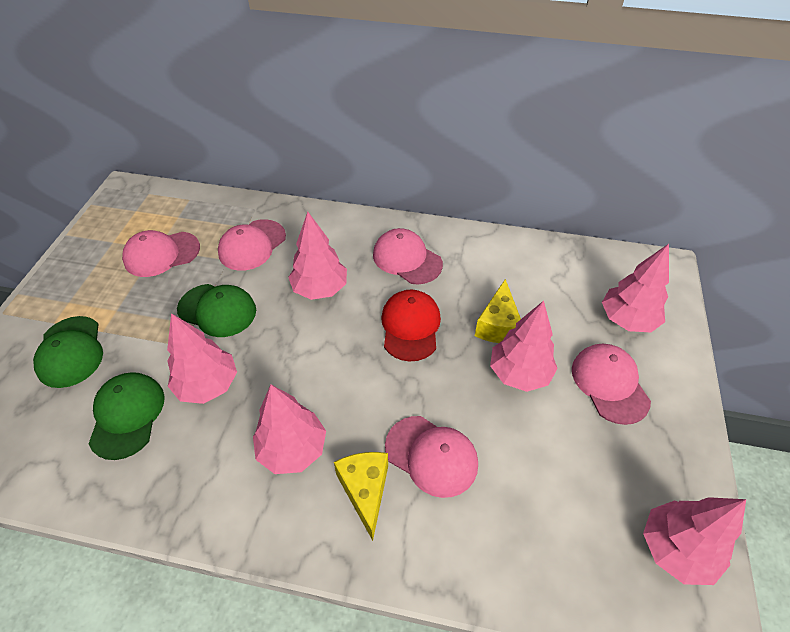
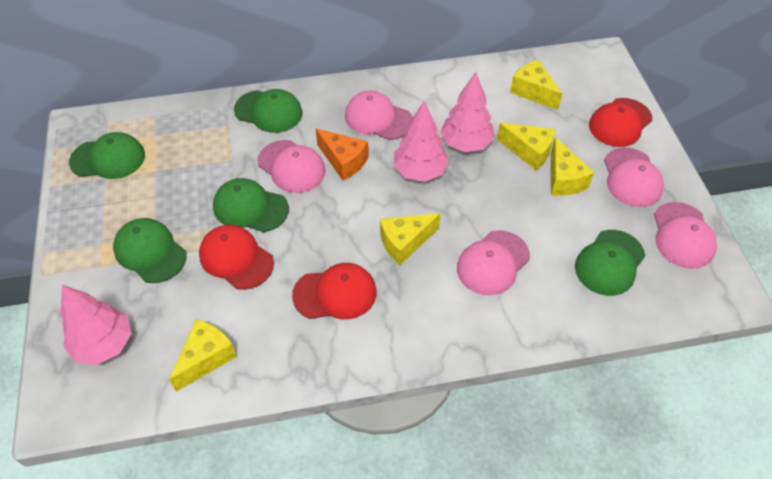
green cap: 3 -> 5
orange cheese: 0 -> 1
pink tree: 6 -> 3
red cap: 1 -> 3
yellow cheese: 2 -> 5

